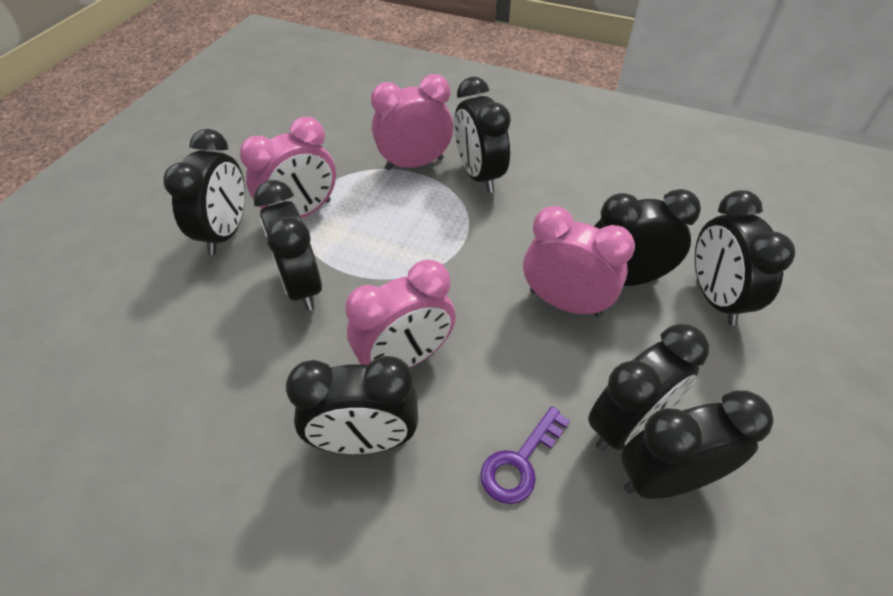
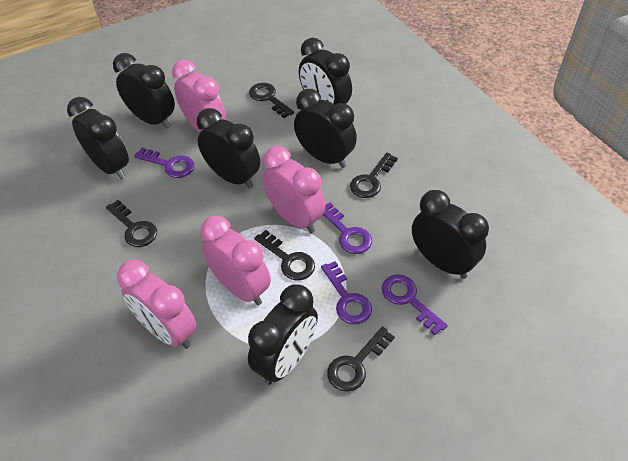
black clock: 8 -> 7
black key: 0 -> 5
purple key: 1 -> 4

